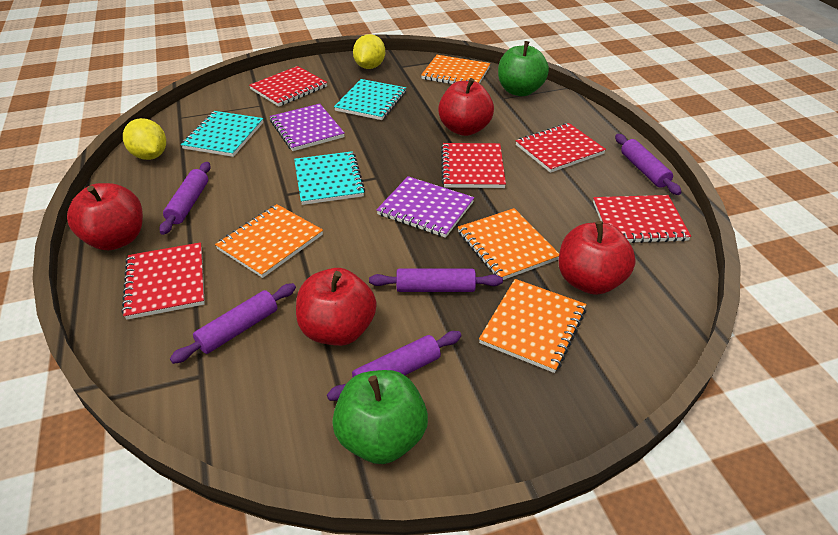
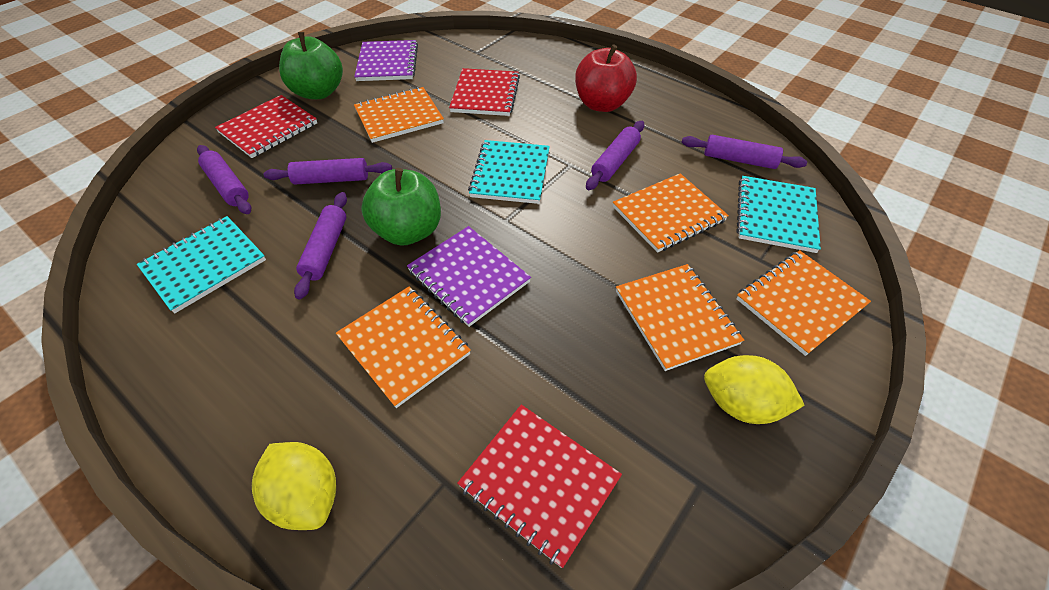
orange notebook: 4 -> 5
red apple: 4 -> 1
red notebook: 5 -> 3

